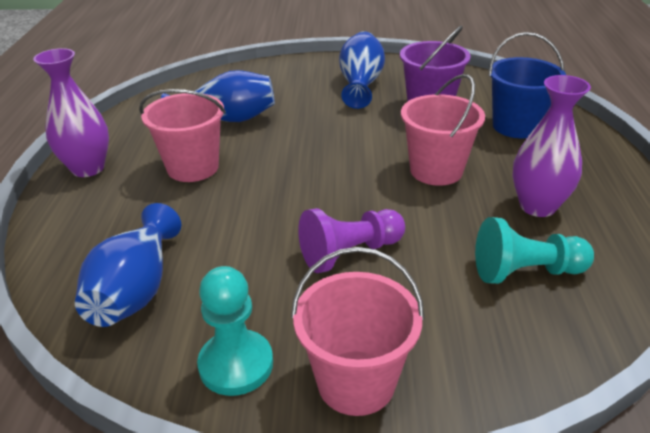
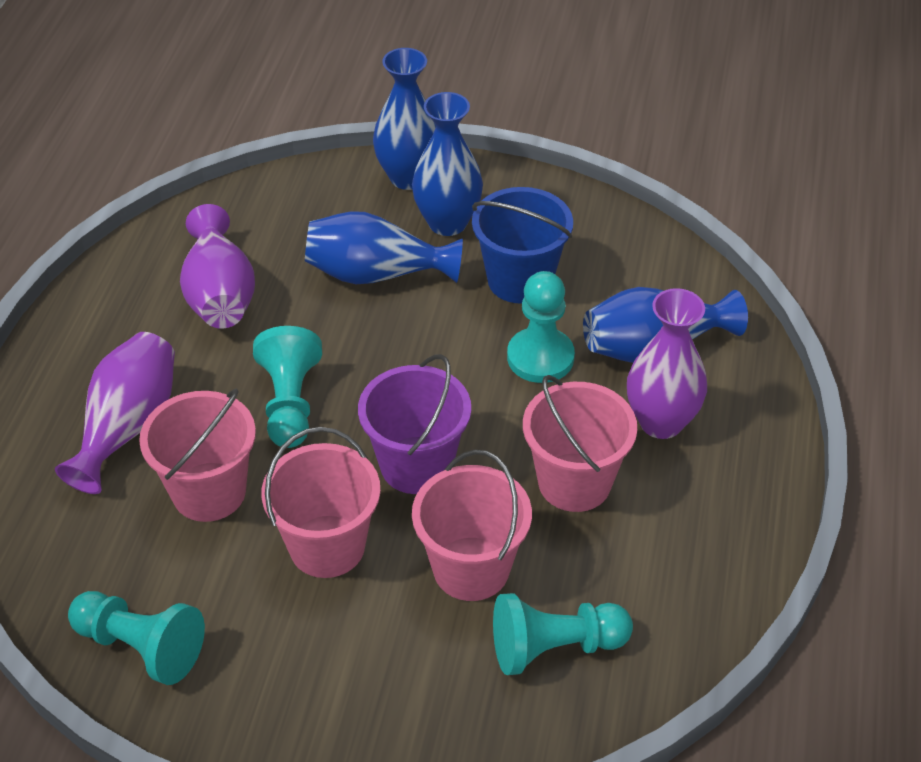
blue vase: 3 -> 4
pink bucket: 3 -> 4
purple pawn: 1 -> 0
purple vase: 2 -> 3
turquoise pawn: 2 -> 4

